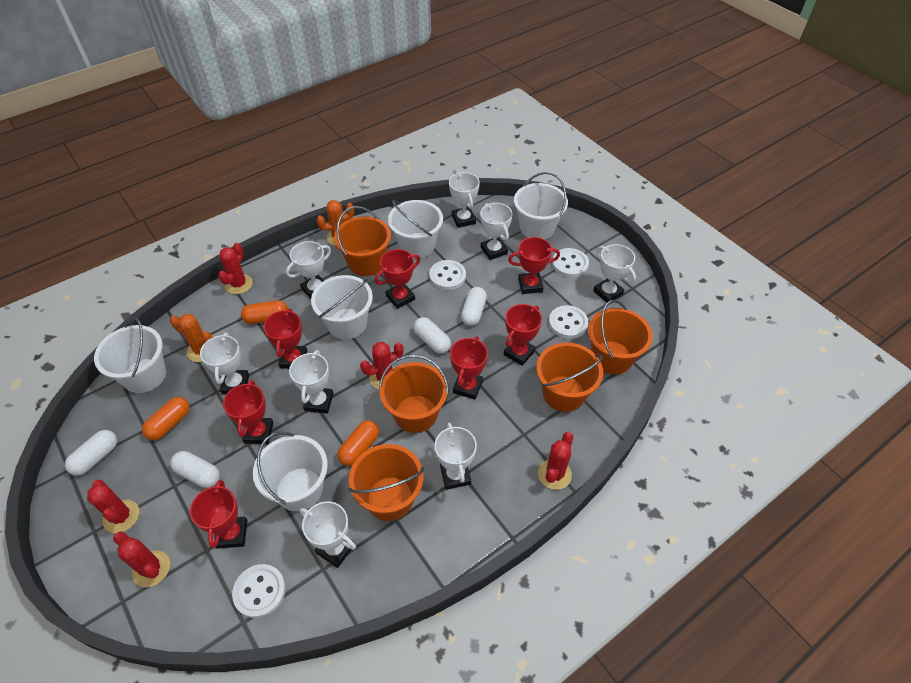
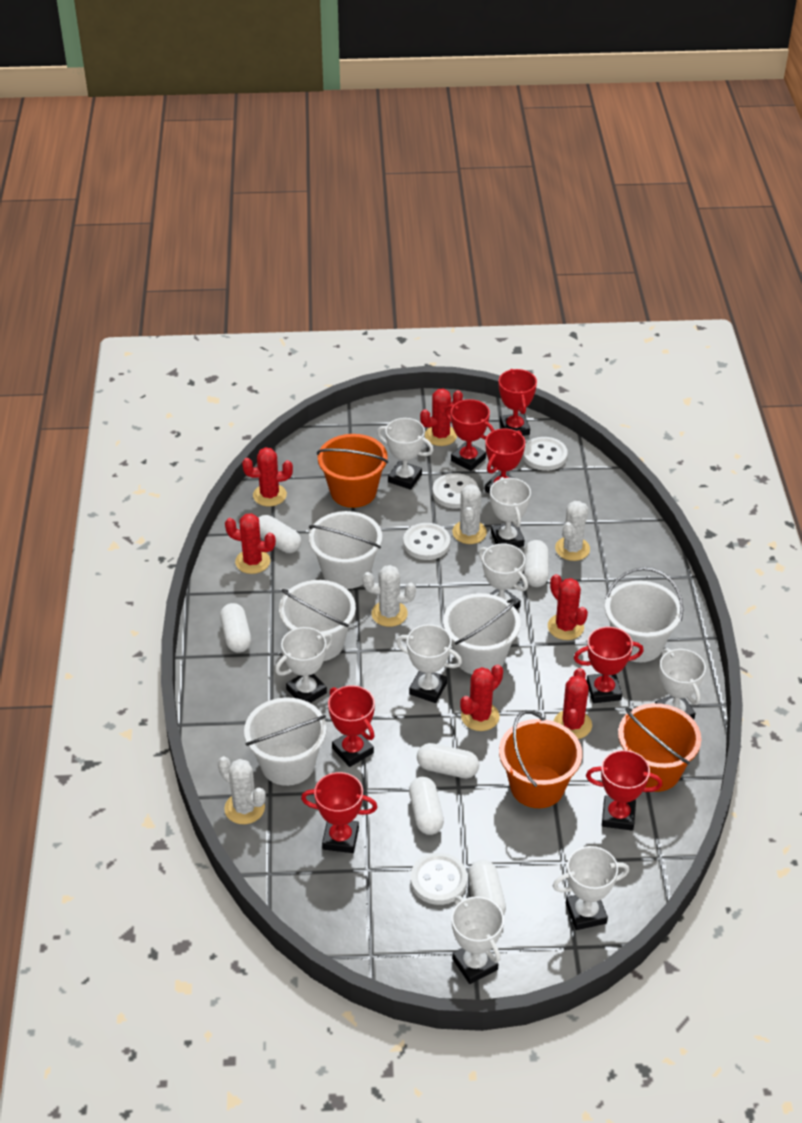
orange bucket: 5 -> 3
orange cactus: 2 -> 0
orange capsule: 3 -> 0
red cactus: 5 -> 6
white cactus: 0 -> 4
white capsule: 4 -> 6

